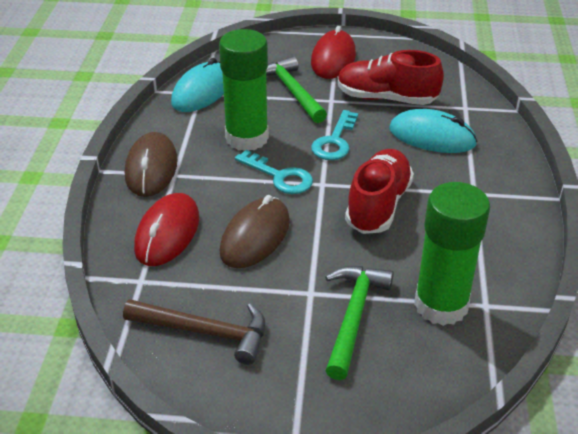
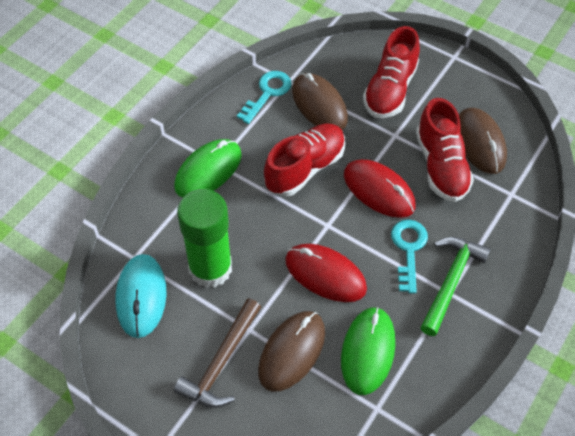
brown mouse: 2 -> 3
green glue stick: 2 -> 1
green hammer: 2 -> 1
green mouse: 0 -> 2
red shoe: 2 -> 3
turquoise mouse: 2 -> 1

